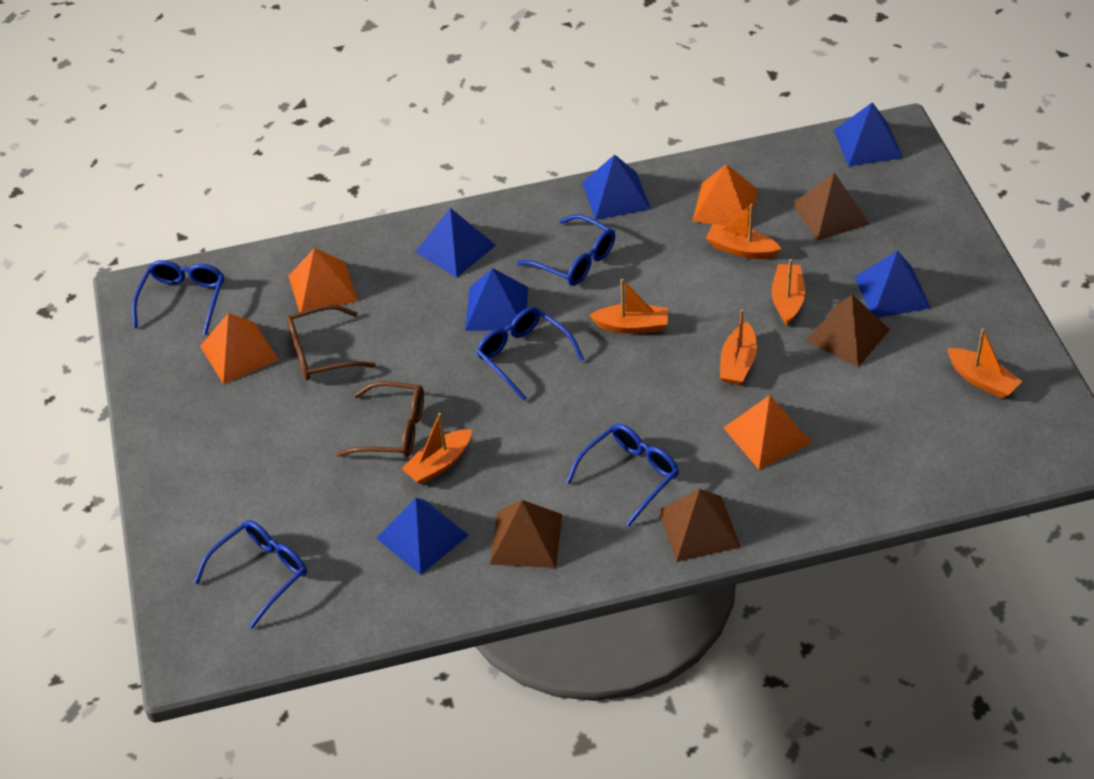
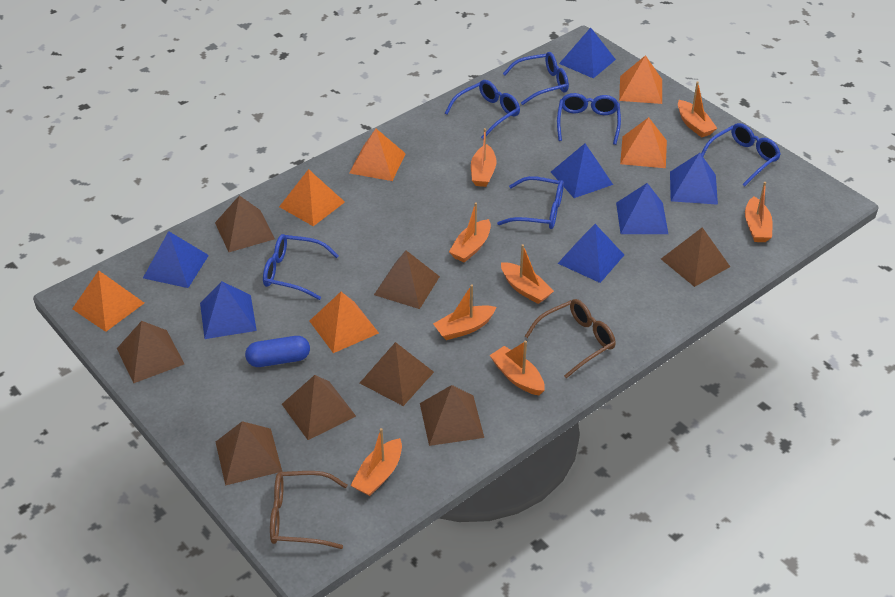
blue capsule: 0 -> 1
blue glasses: 5 -> 6
blue pyramid: 6 -> 7
brown pyramid: 4 -> 8
orange boat: 6 -> 8
orange pyramid: 4 -> 6

